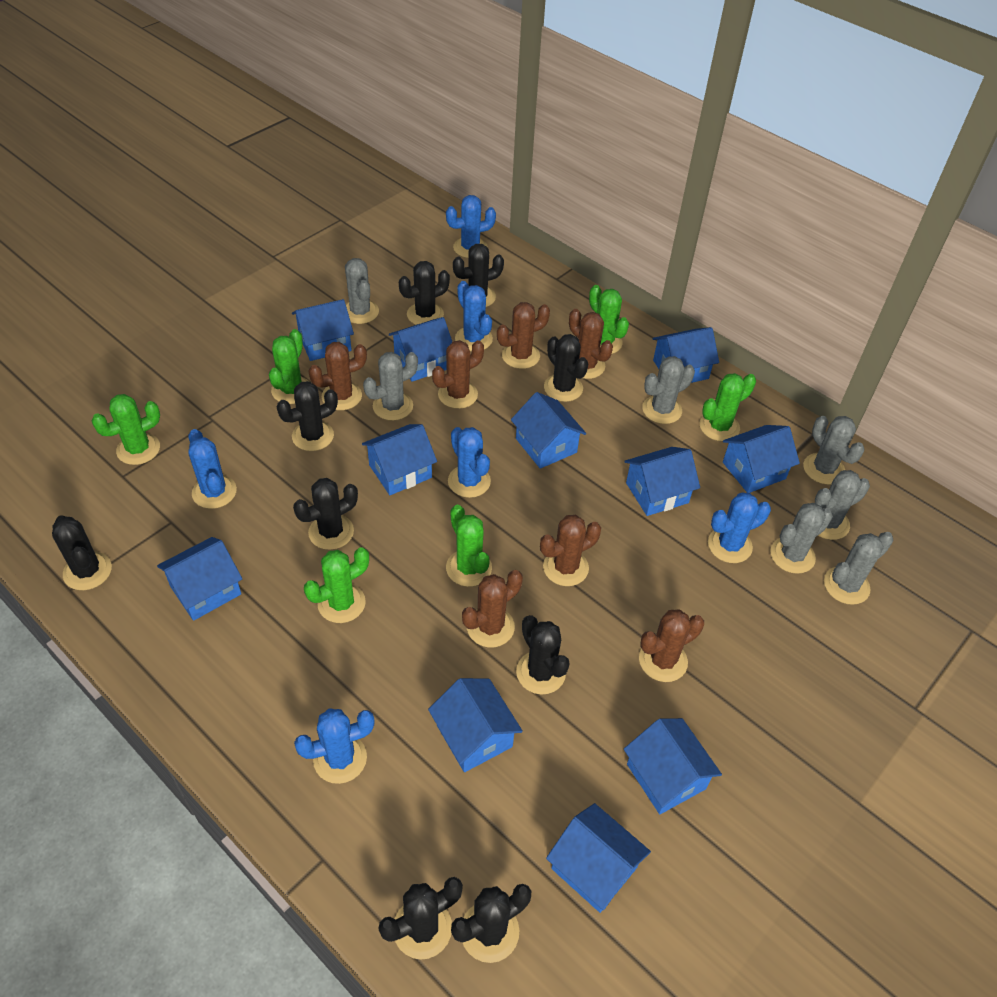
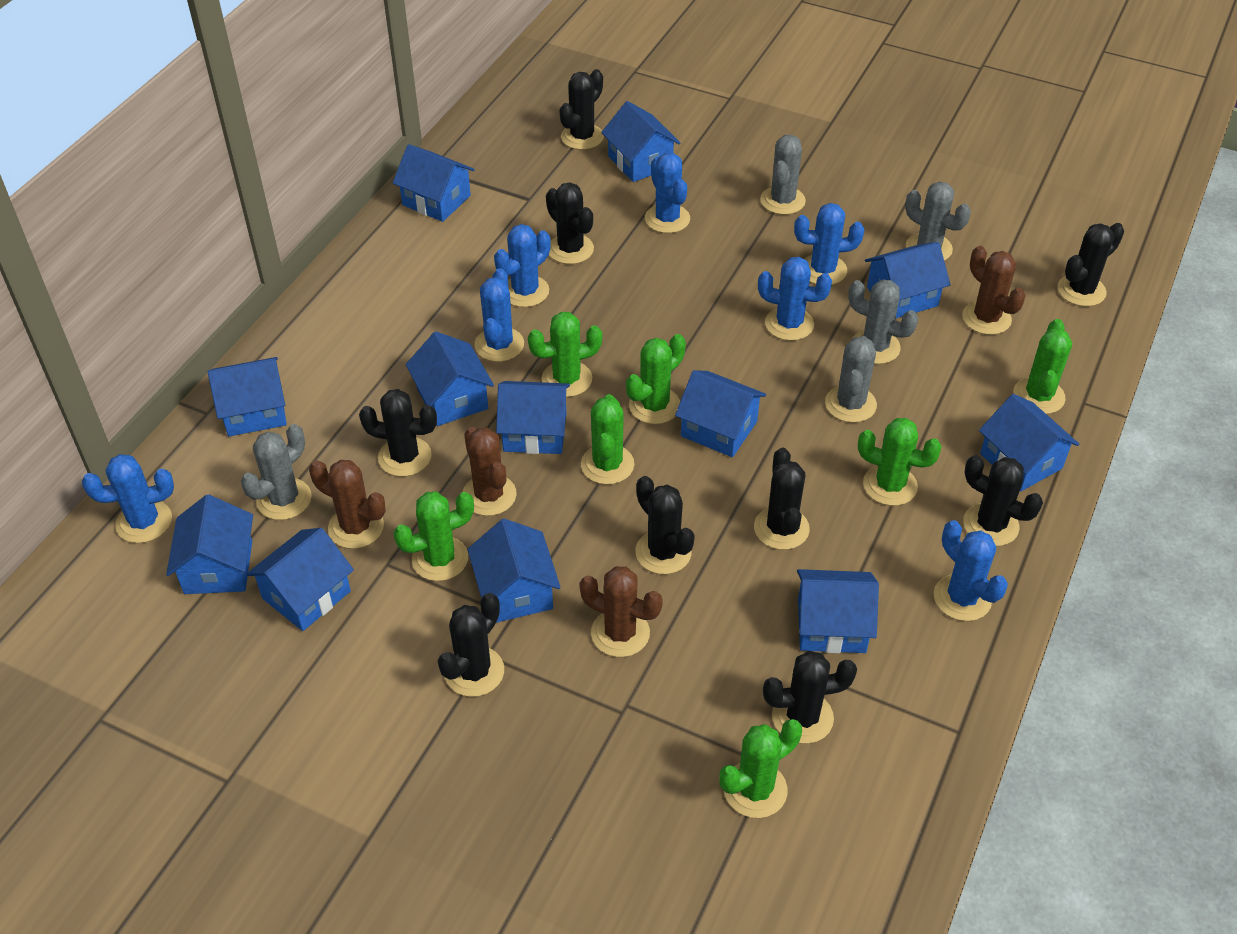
blue cactus: 6 -> 7
blue house: 11 -> 12
brown cactus: 7 -> 4
green cactus: 6 -> 7
grey cactus: 7 -> 5

